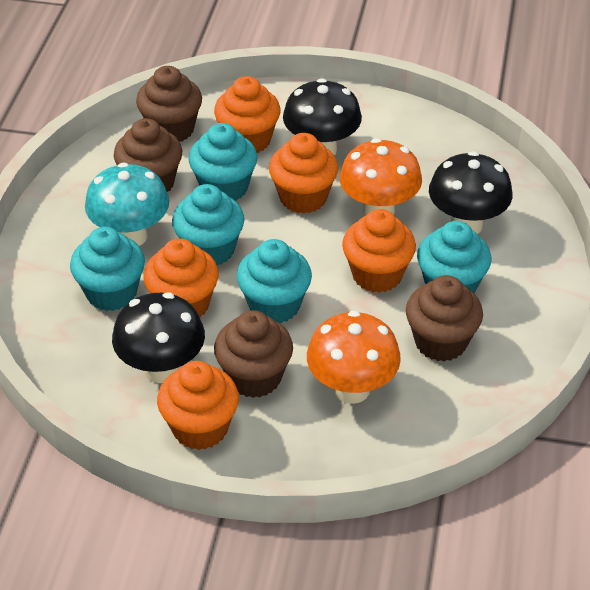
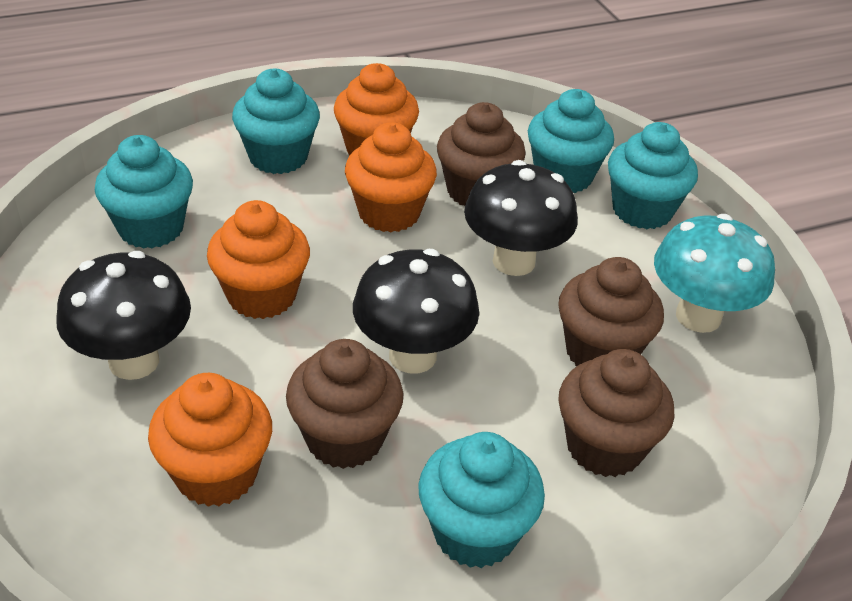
orange cupcake: 5 -> 4
orange mushroom: 2 -> 0

